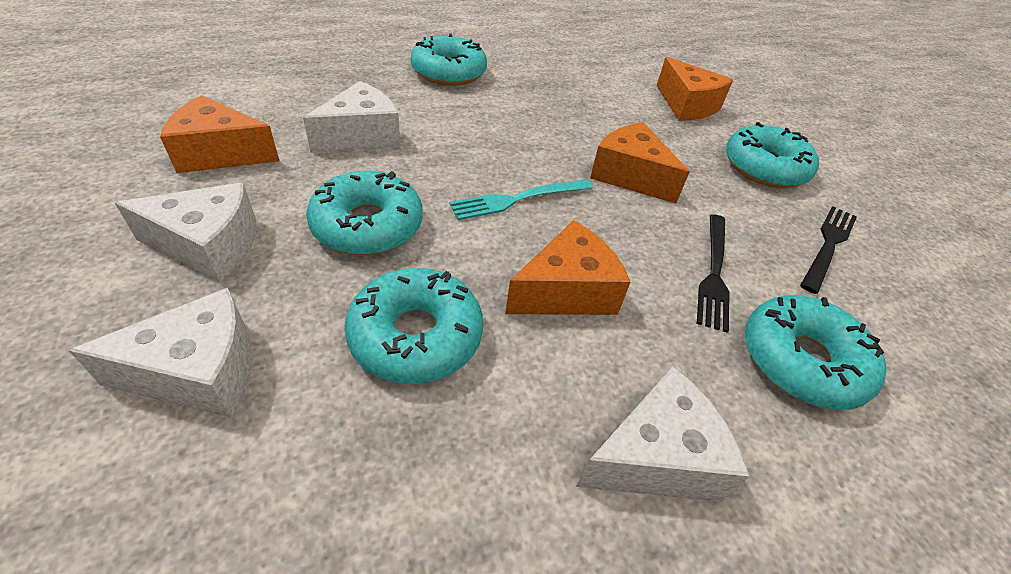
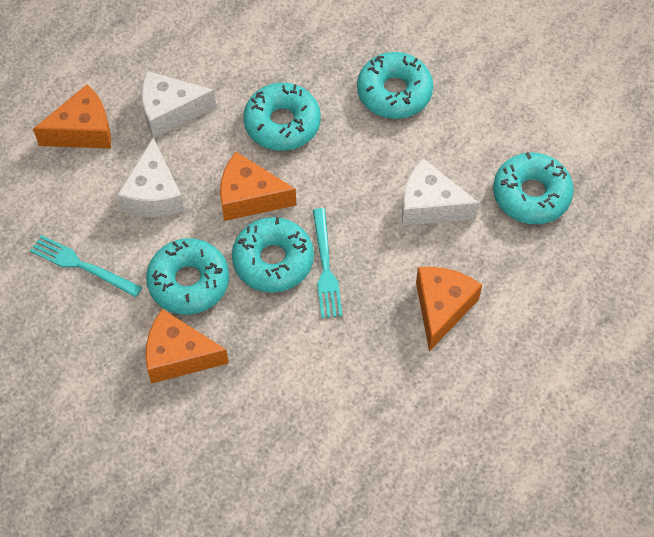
black fork: 2 -> 0
turquoise fork: 1 -> 2
white cheese: 4 -> 3

